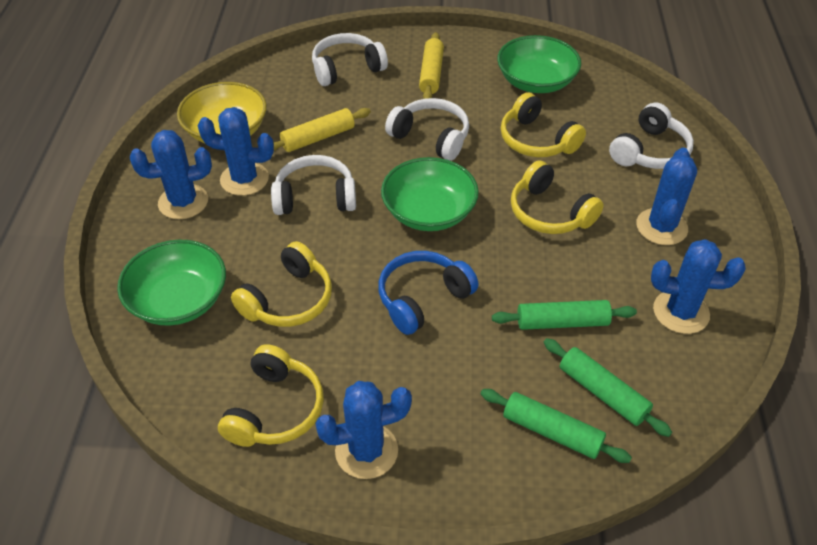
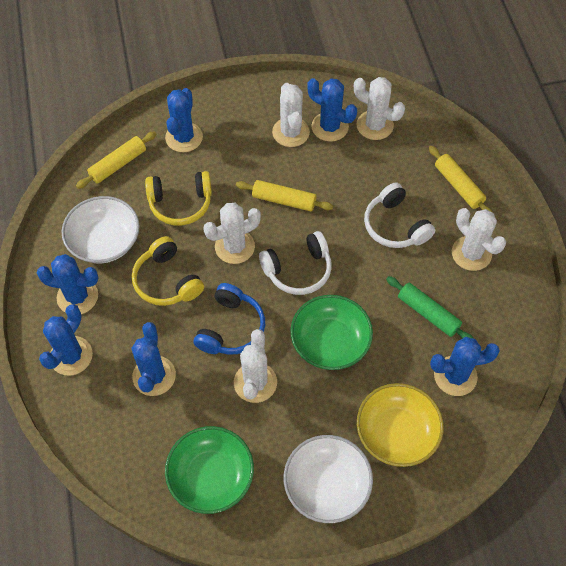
blue cactus: 5 -> 6
green bowl: 3 -> 2
green rolling pin: 3 -> 1
white bowl: 0 -> 2
white cactus: 0 -> 5
white headphones: 4 -> 2
yellow headphones: 4 -> 2
yellow rolling pin: 2 -> 3

